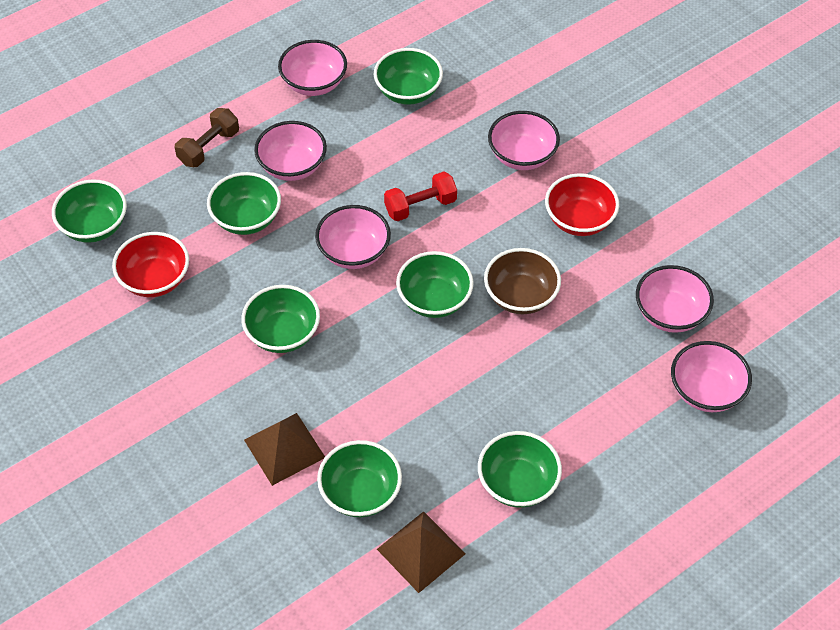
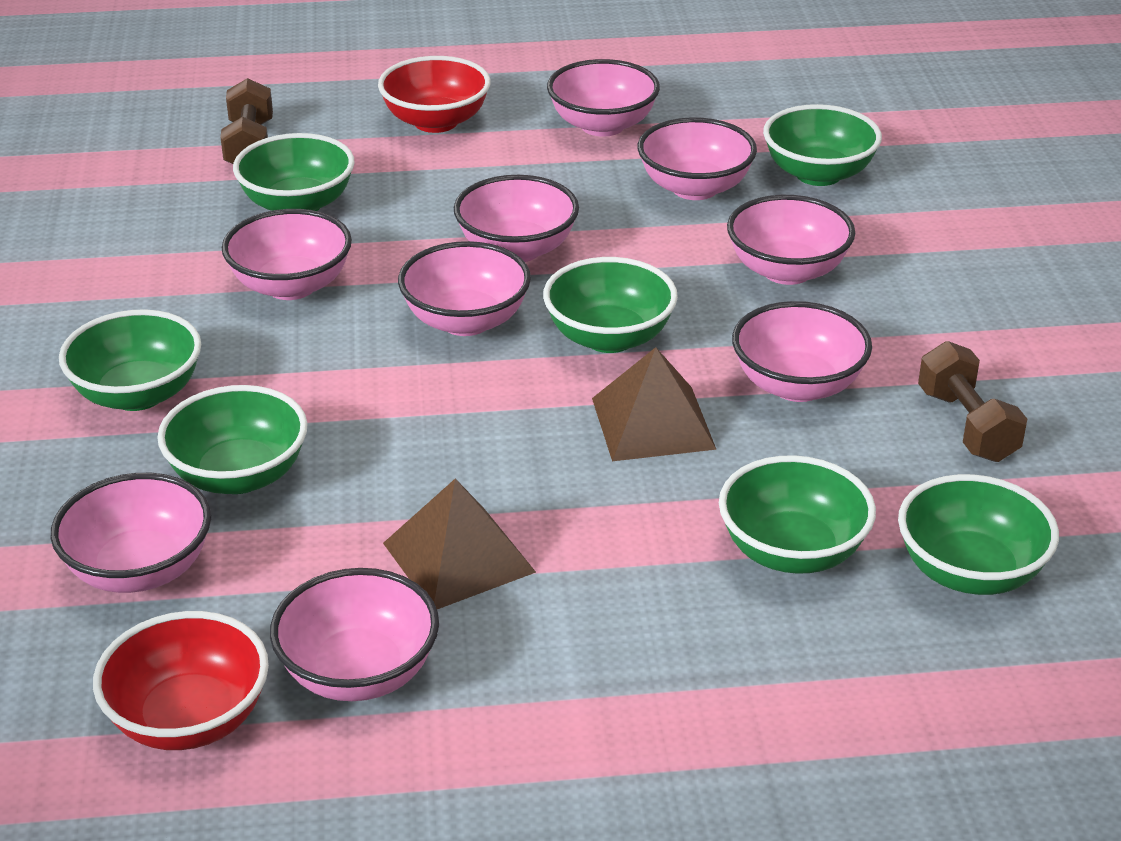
brown bowl: 1 -> 0
brown dumbbell: 1 -> 2
pink bowl: 6 -> 9
red dumbbell: 1 -> 0

